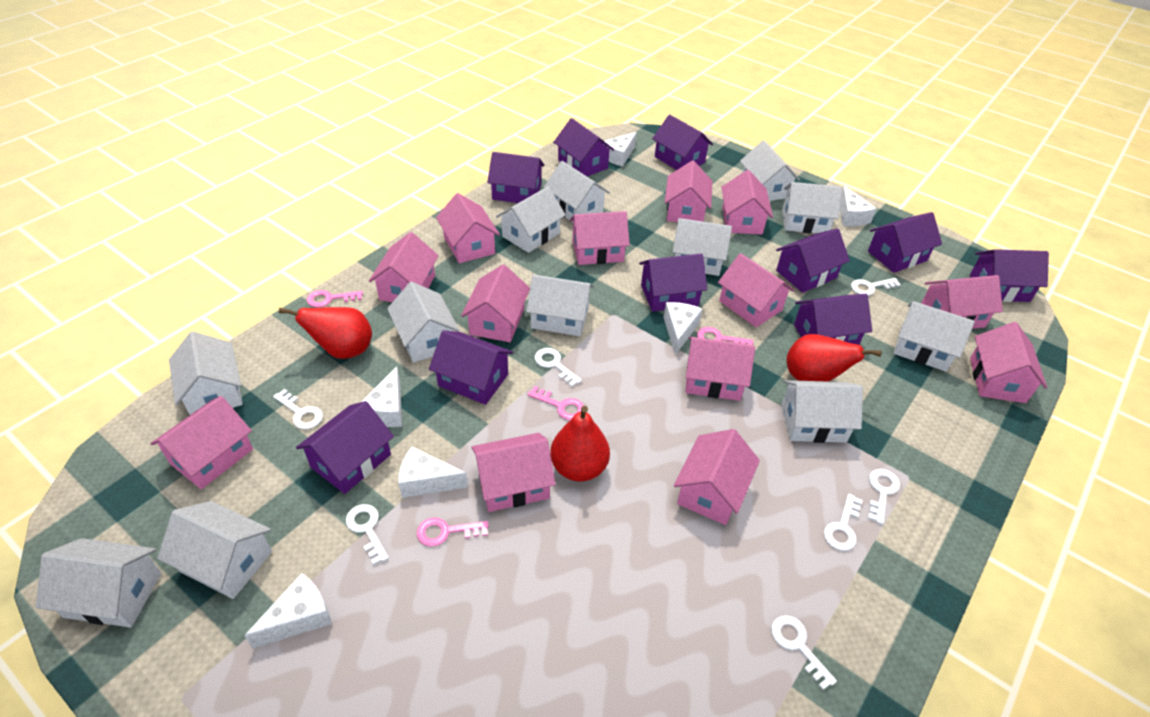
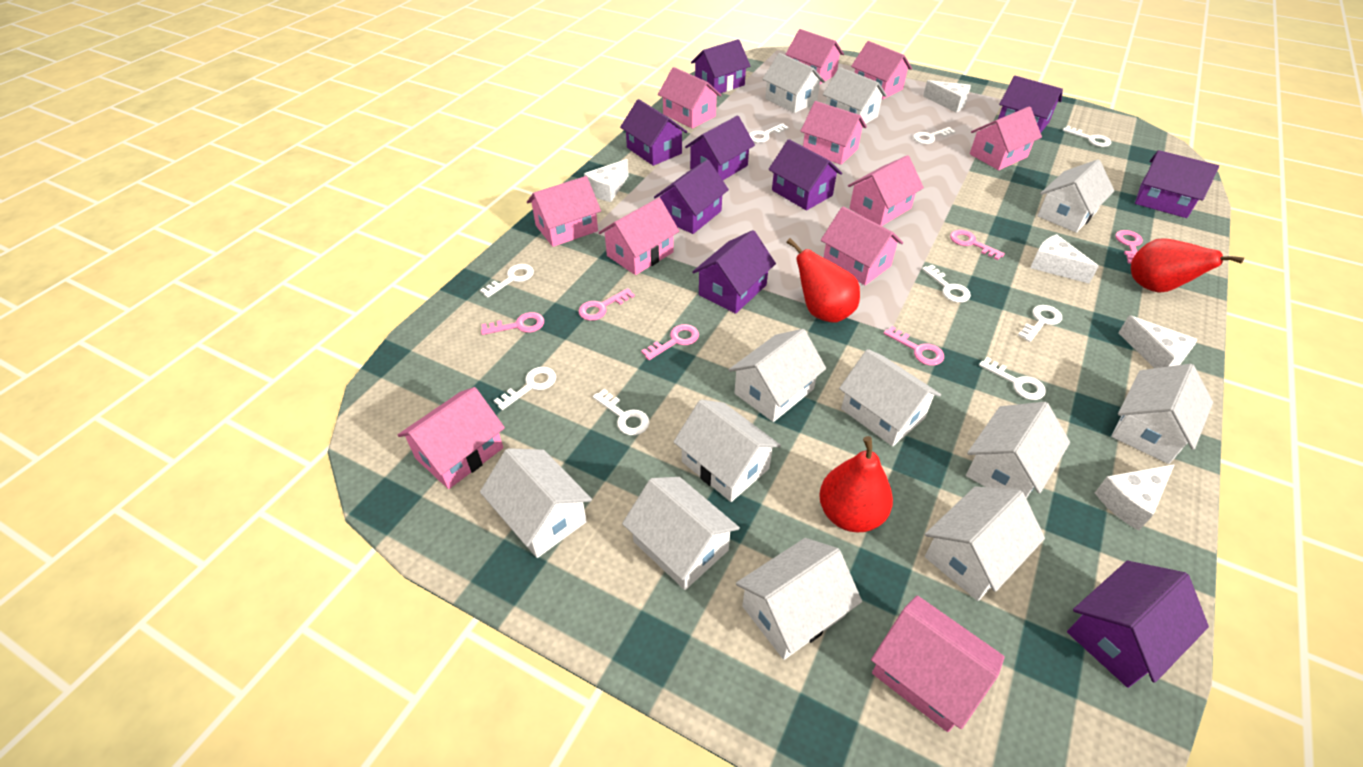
pink house: 13 -> 11
pink key: 4 -> 6
purple house: 10 -> 9
white cheese: 6 -> 5
white key: 7 -> 9

